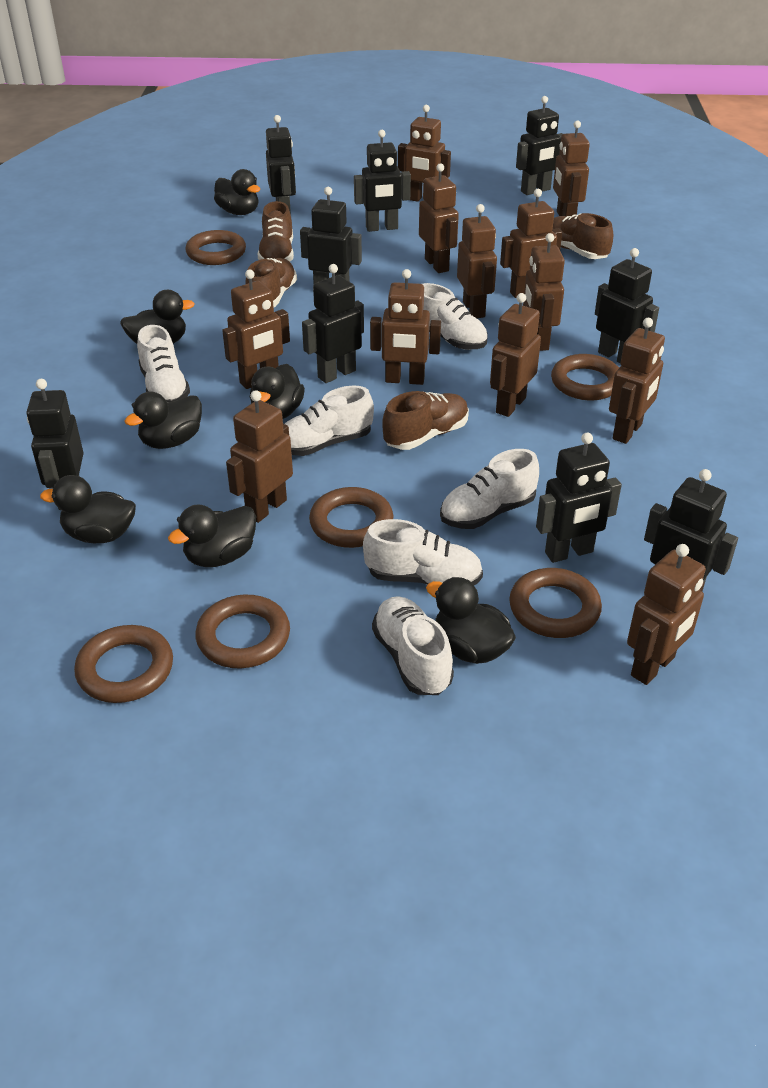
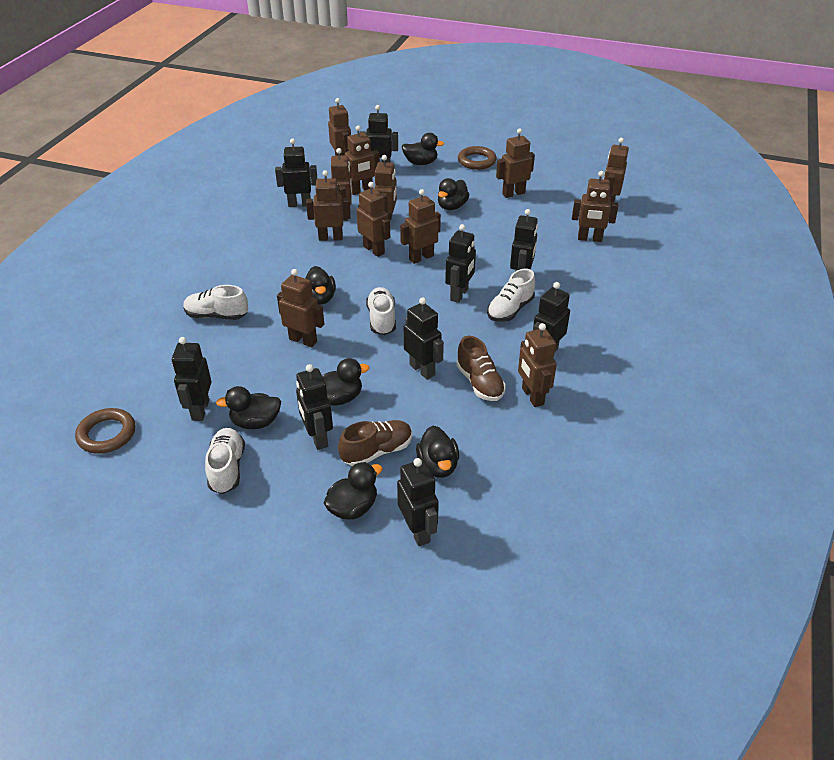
brown ring: 6 -> 2
brown shoe: 4 -> 2
white shoe: 6 -> 4

